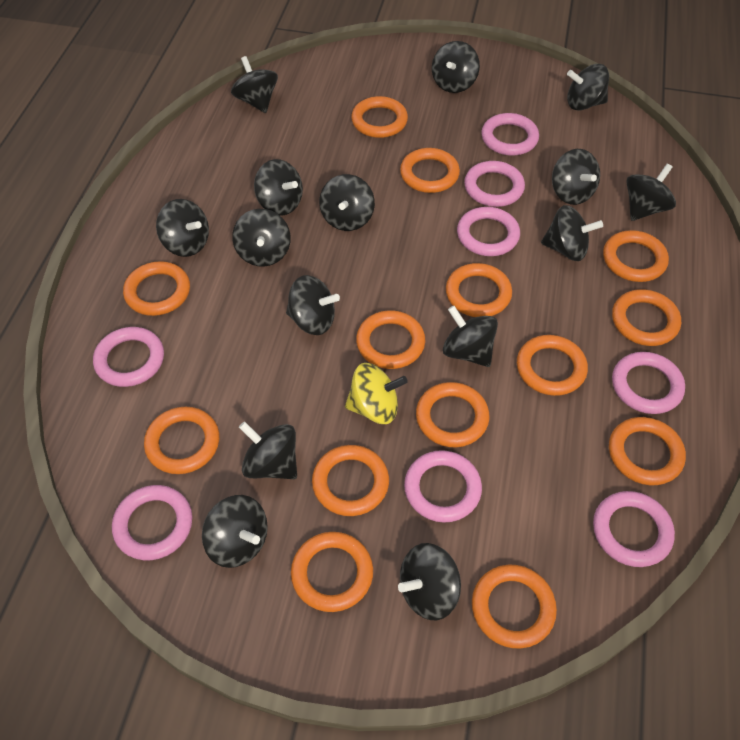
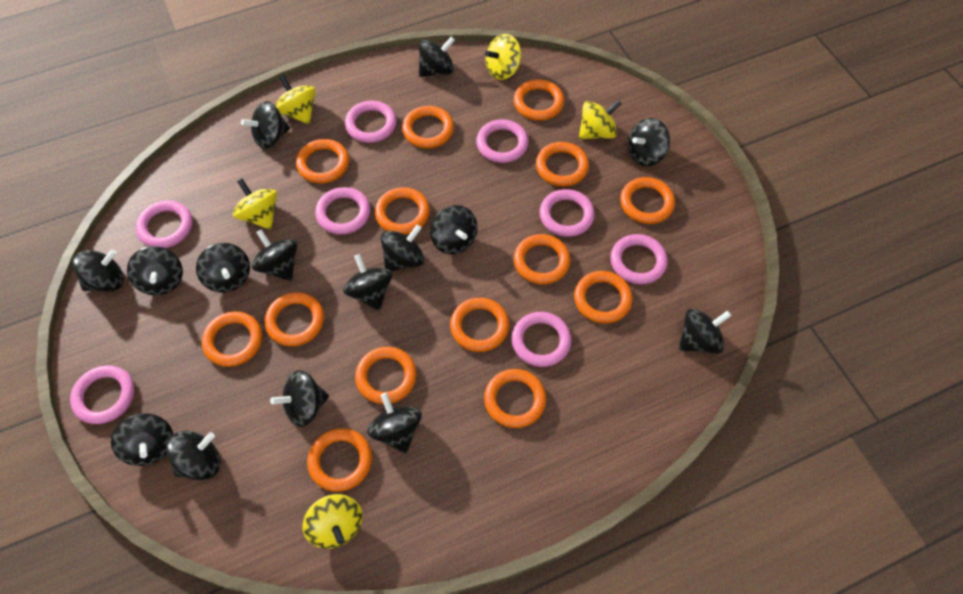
yellow spinning top: 1 -> 5

